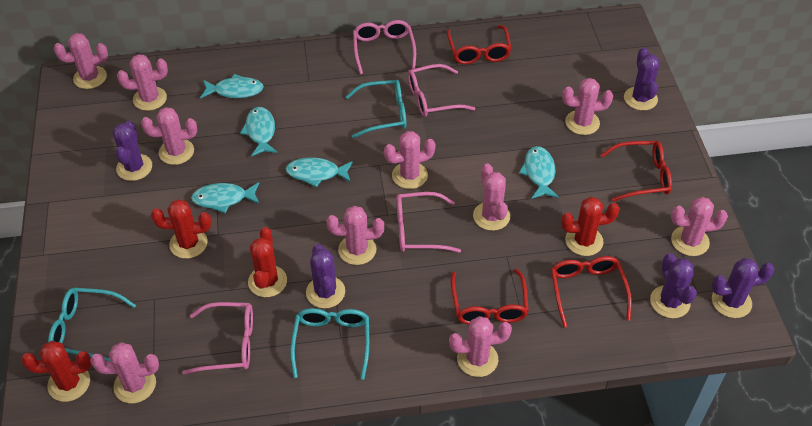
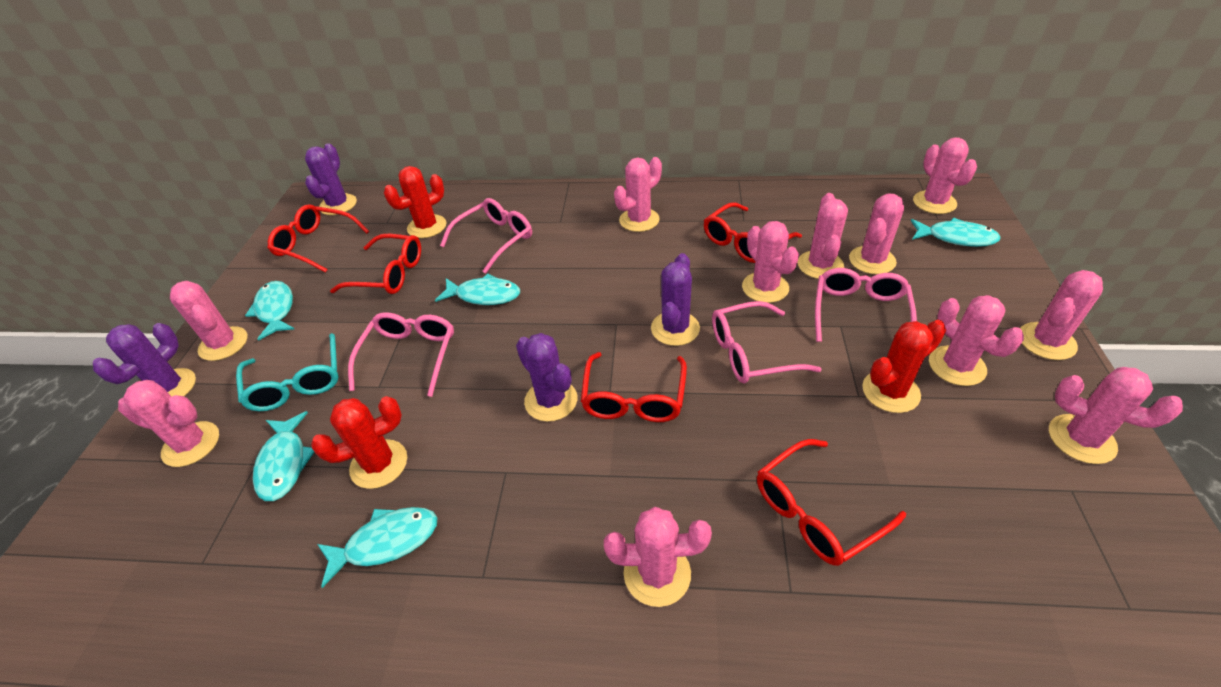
pink cactus: 10 -> 11
purple cactus: 5 -> 4
red cactus: 4 -> 3
red glasses: 4 -> 5
turquoise glasses: 3 -> 1

